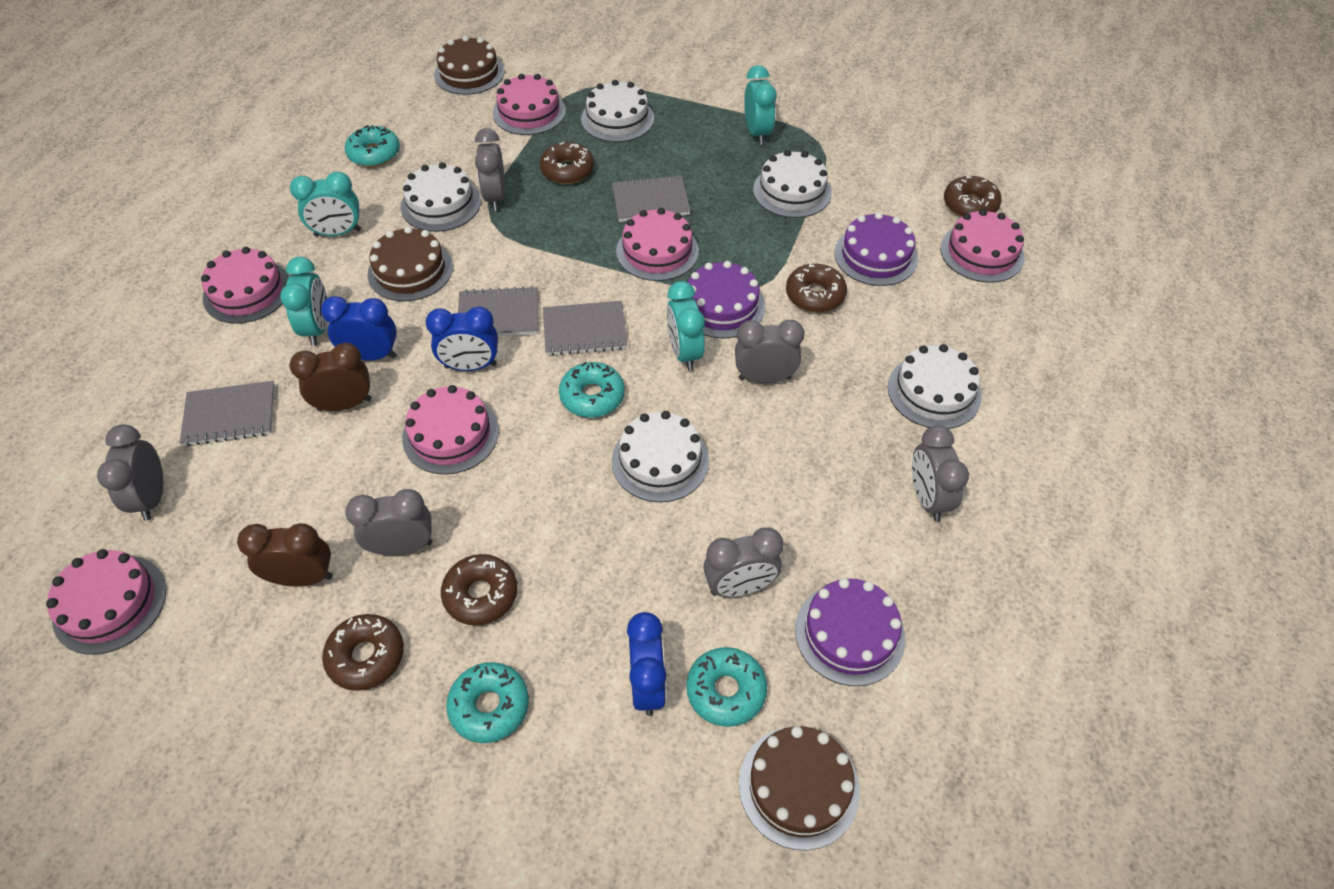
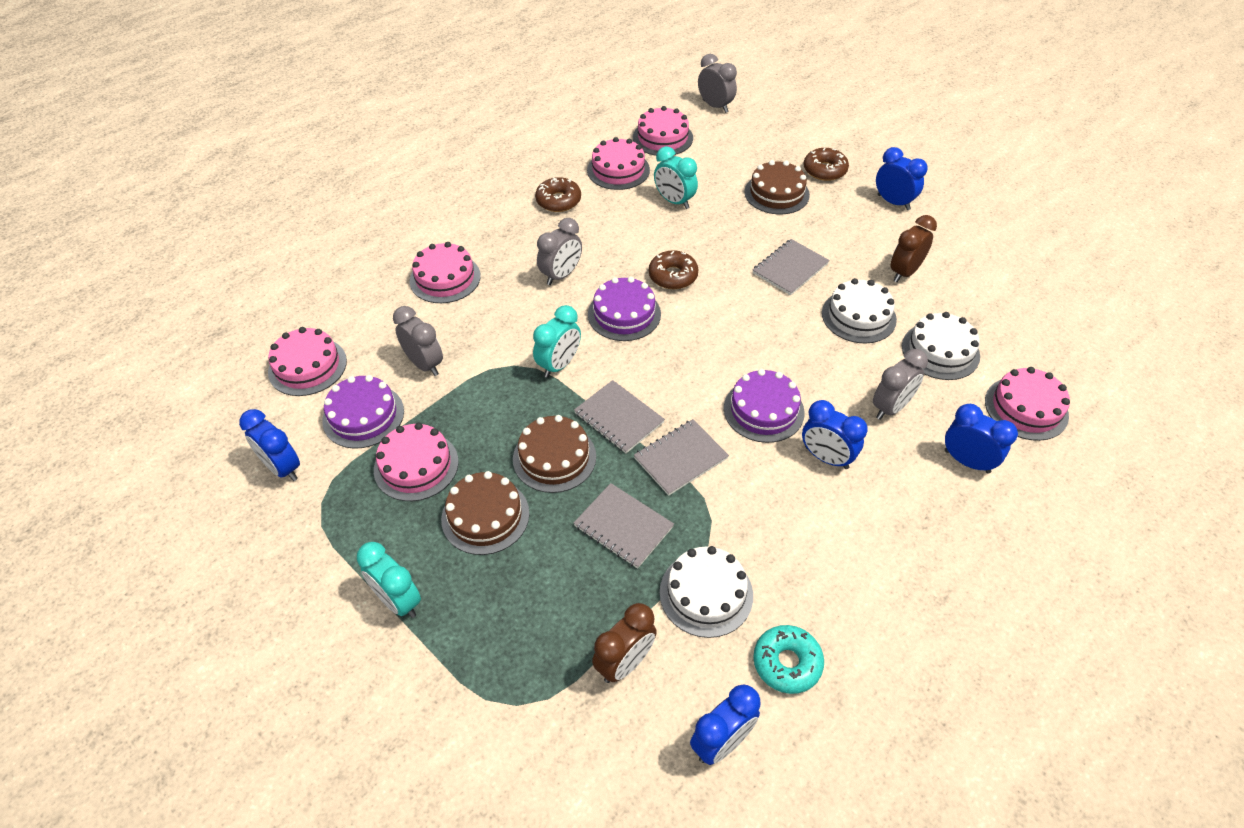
blue clock: 3 -> 5
brown donut: 5 -> 3
grey clock: 6 -> 4
turquoise clock: 4 -> 3
turquoise donut: 4 -> 1
white cake: 5 -> 3

